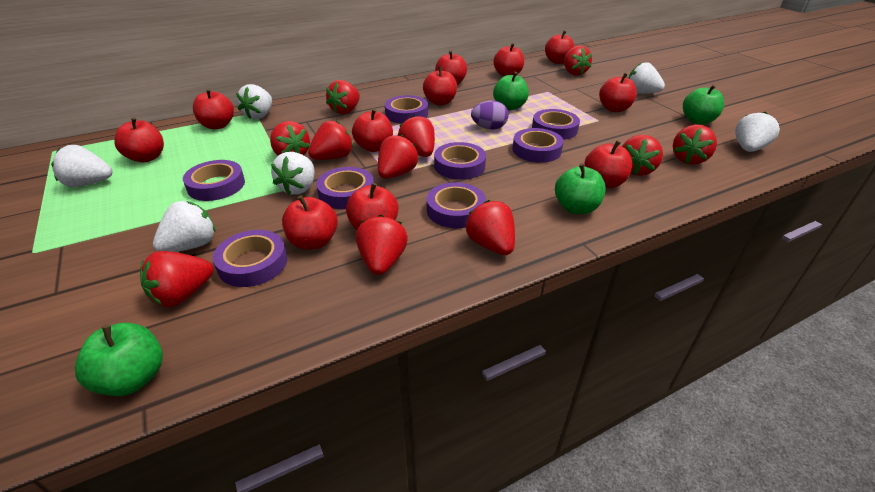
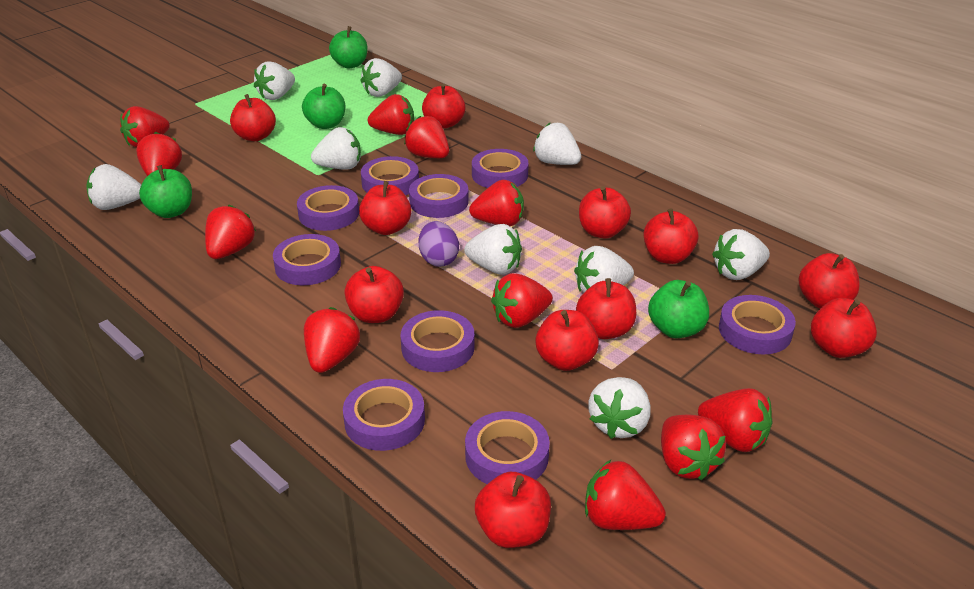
purple tape: 8 -> 9
white strawberry: 6 -> 9

